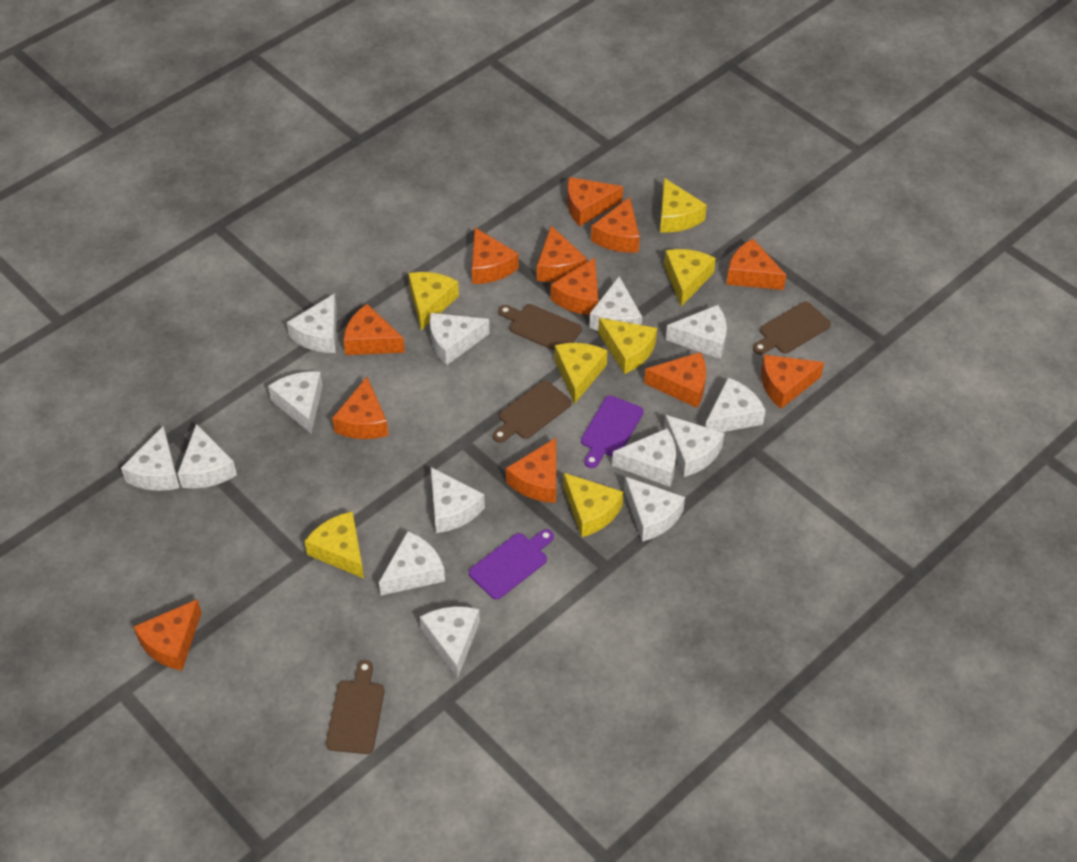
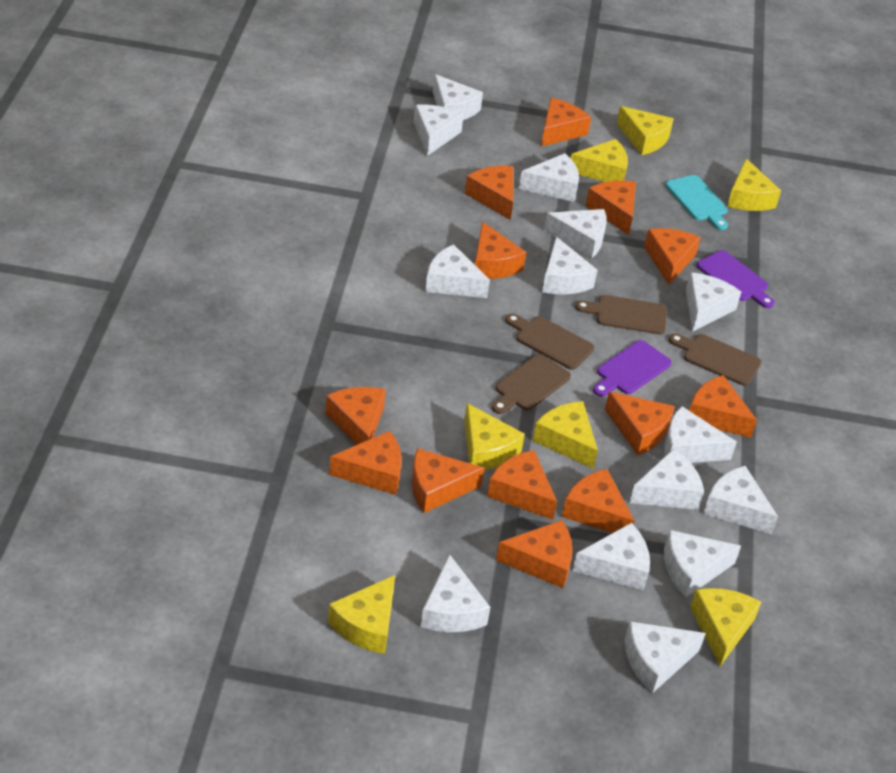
orange cheese: 12 -> 13
turquoise cutting board: 0 -> 1

